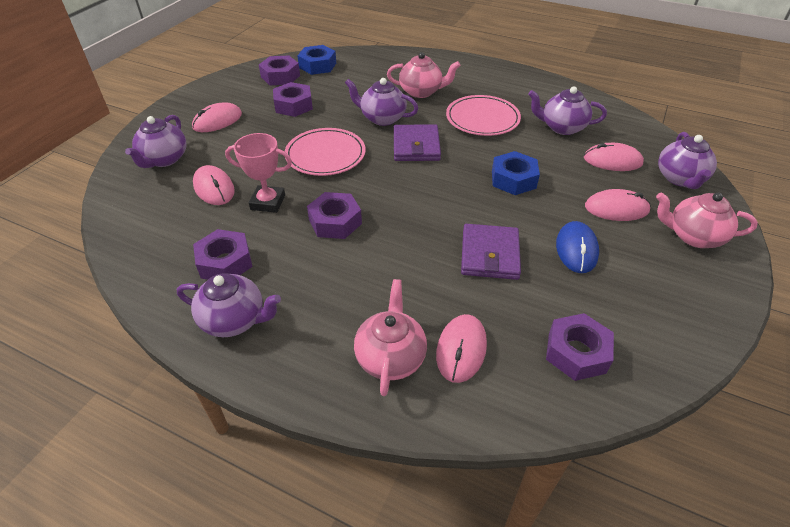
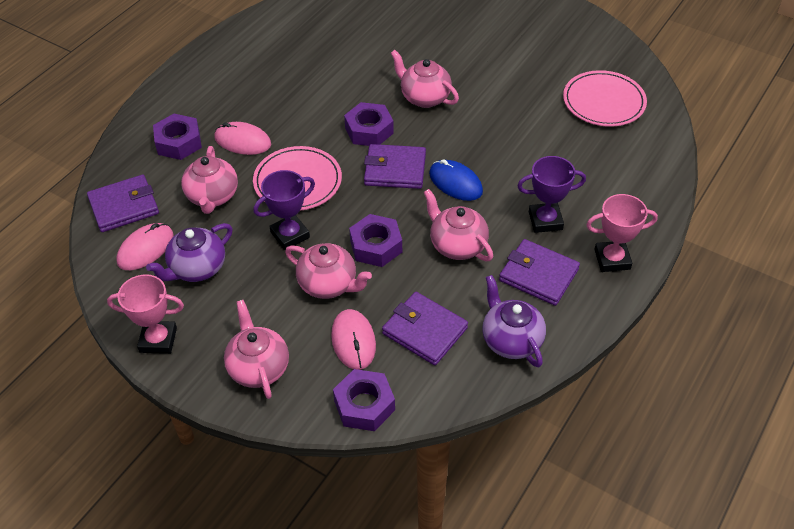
blue nut: 2 -> 0
pink mouse: 5 -> 3
pink teapot: 3 -> 5
pink trophy: 1 -> 2
purple nut: 5 -> 4
purple teapot: 5 -> 2
purple trophy: 0 -> 2
purple wallet: 2 -> 4

